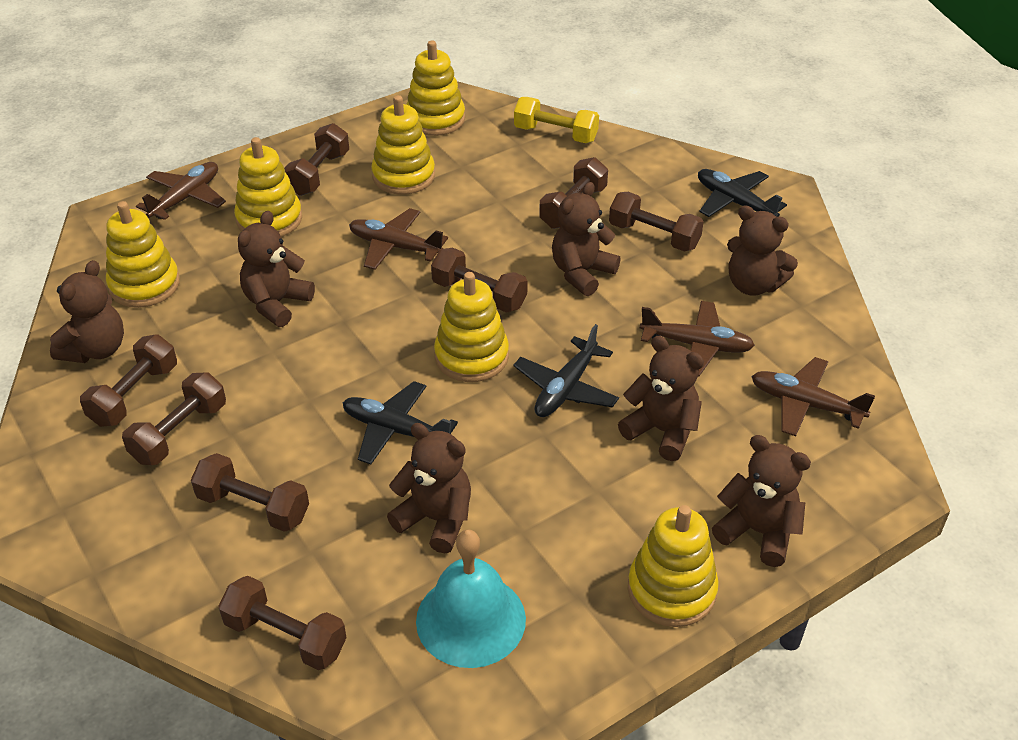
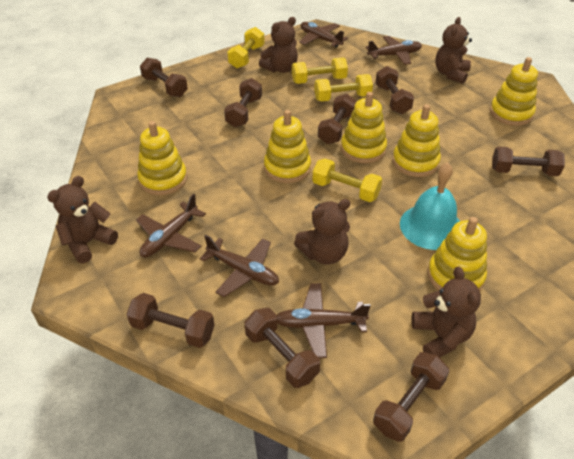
black plane: 3 -> 0
brown plane: 4 -> 5
brown teddy bear: 7 -> 5
yellow dumbbell: 1 -> 4

